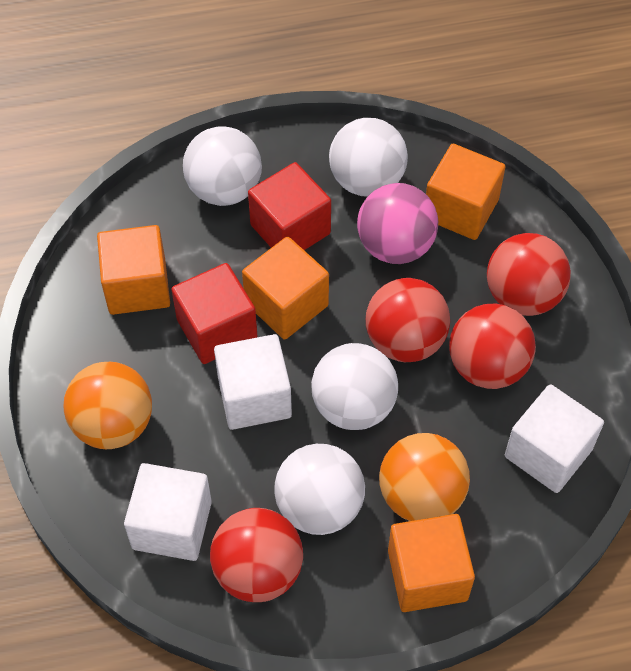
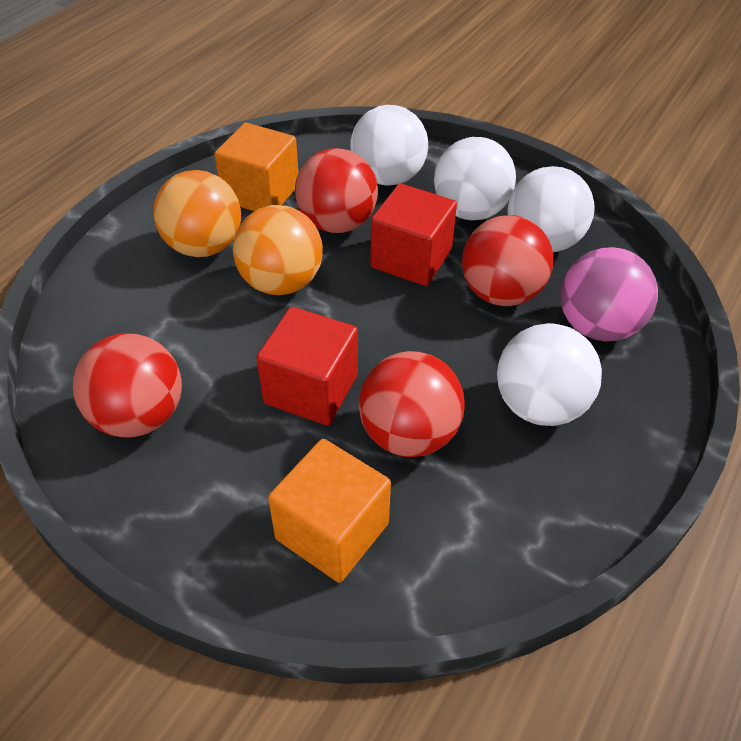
orange cube: 4 -> 2
white cube: 3 -> 0

